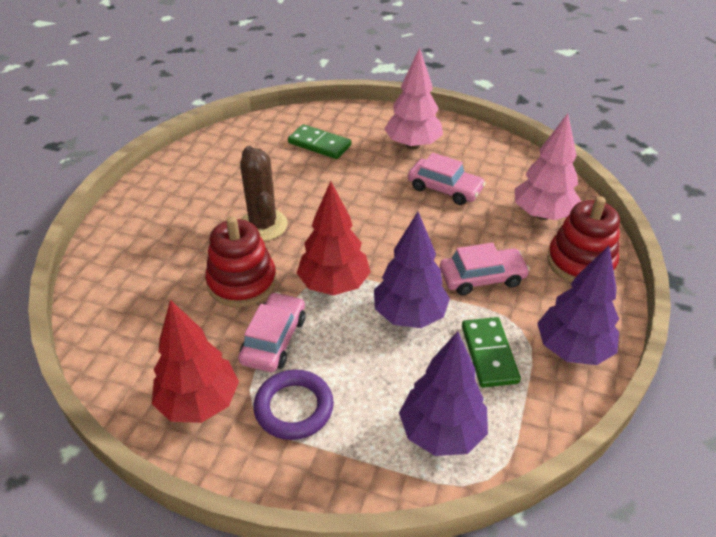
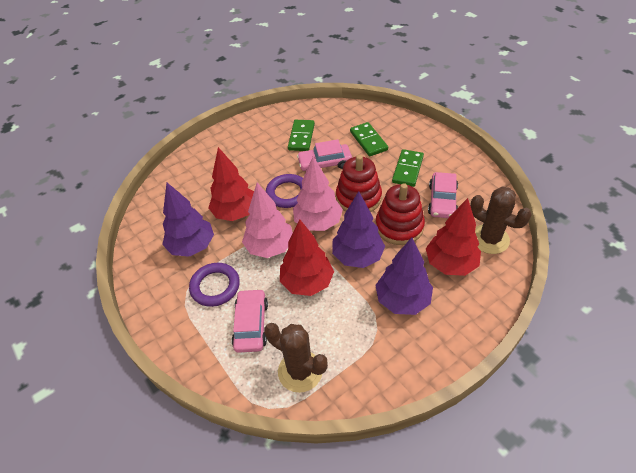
brown cactus: 1 -> 2
green domino: 2 -> 3
purple ring: 1 -> 2
red tree: 2 -> 3

